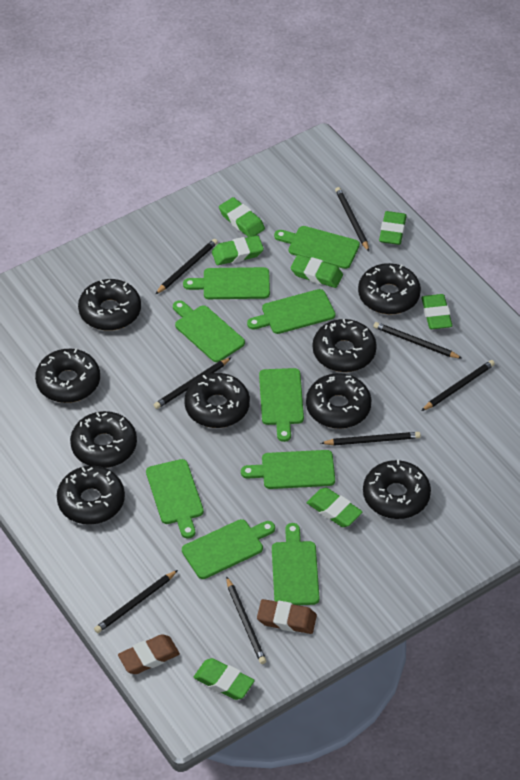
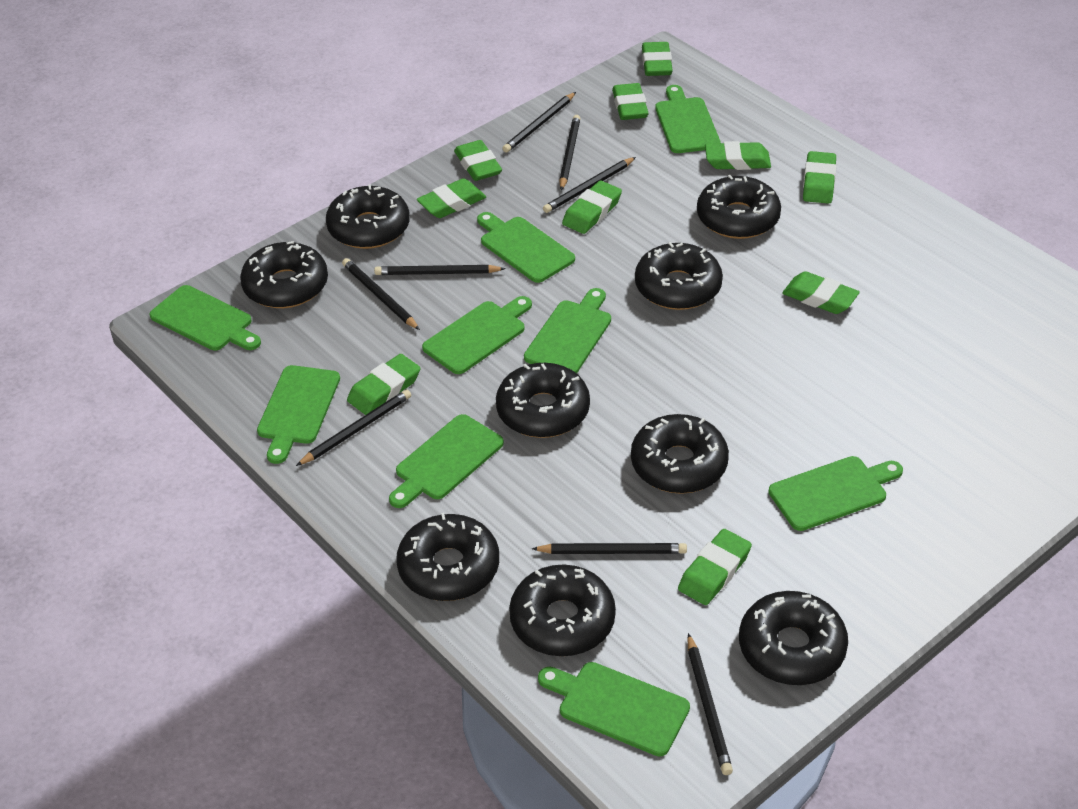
brown eraser: 2 -> 0
green eraser: 7 -> 10

